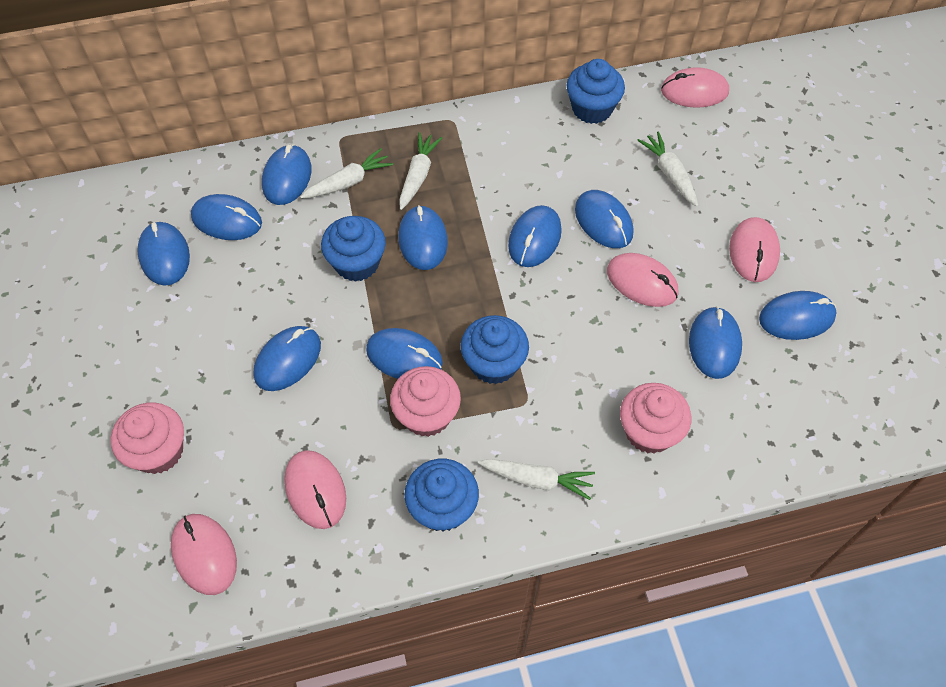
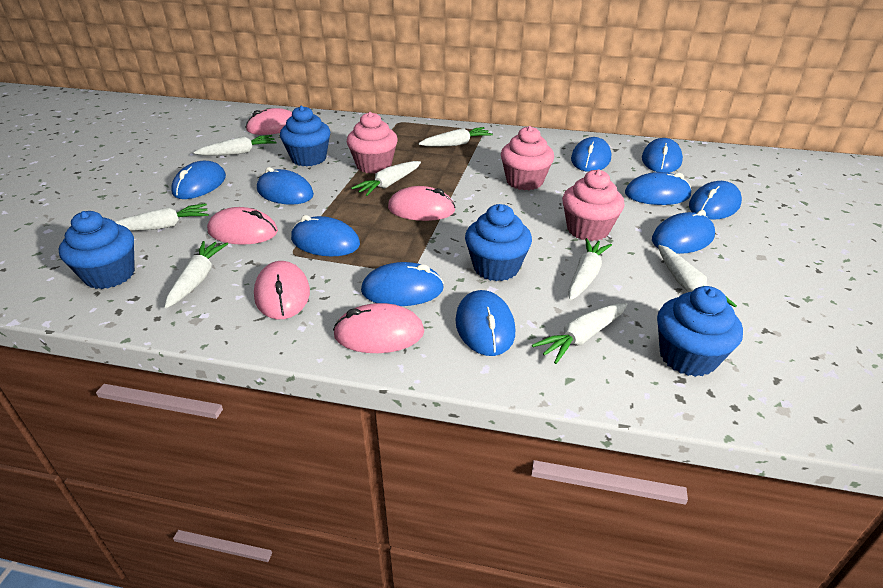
white carrot: 4 -> 8

